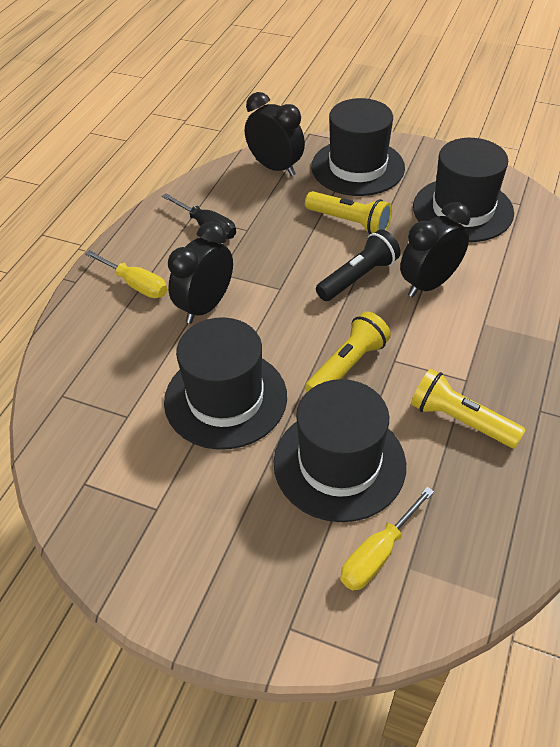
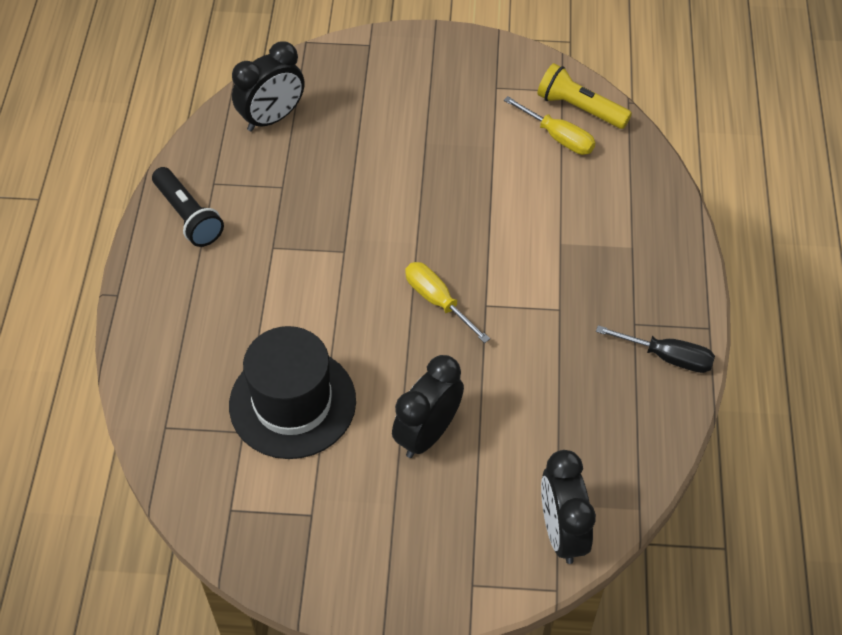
black hat: 4 -> 1
yellow flashlight: 3 -> 1

